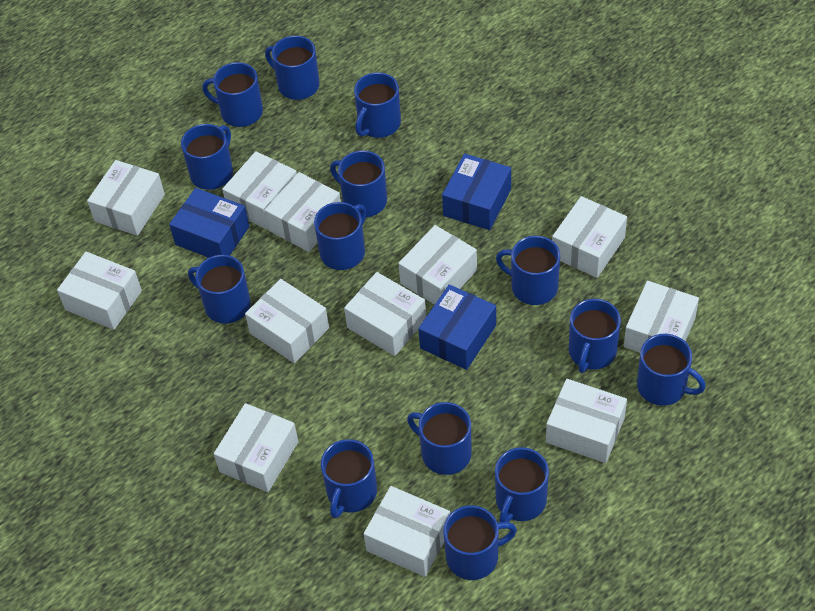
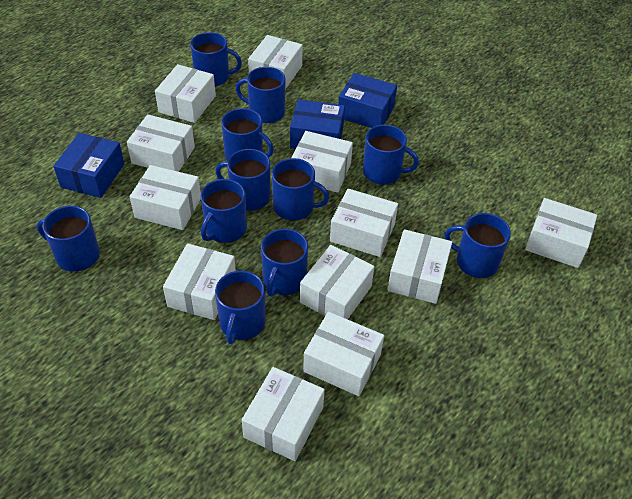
blue mug: 14 -> 11

